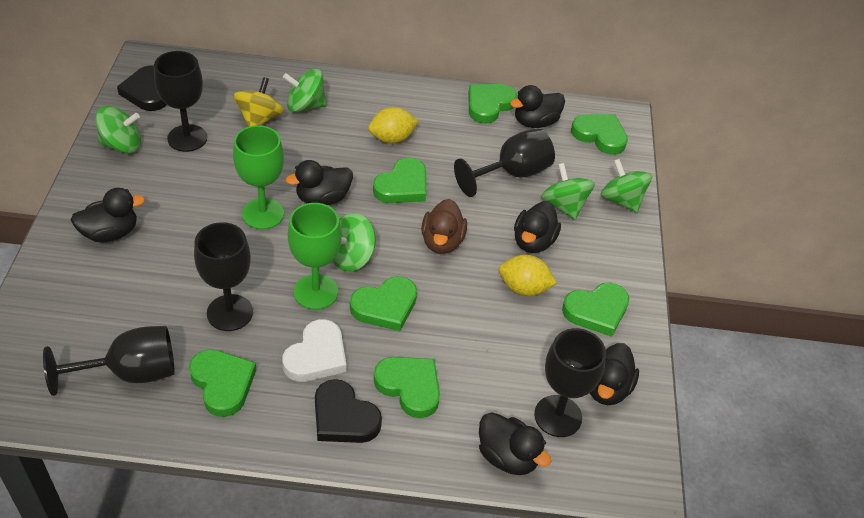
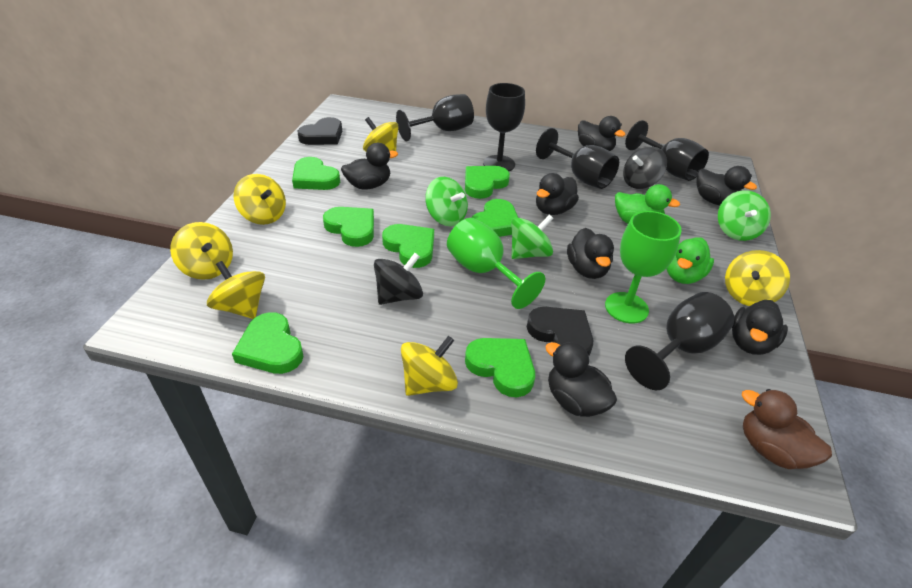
black duck: 6 -> 7
black spinning top: 0 -> 2
green duck: 0 -> 2
green spinning top: 5 -> 3
white heart: 1 -> 0
yellow lemon: 2 -> 0
yellow spinning top: 1 -> 6

